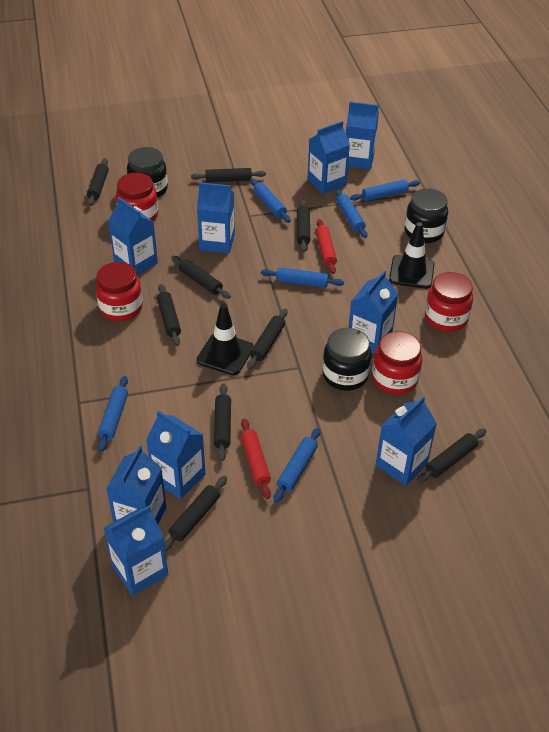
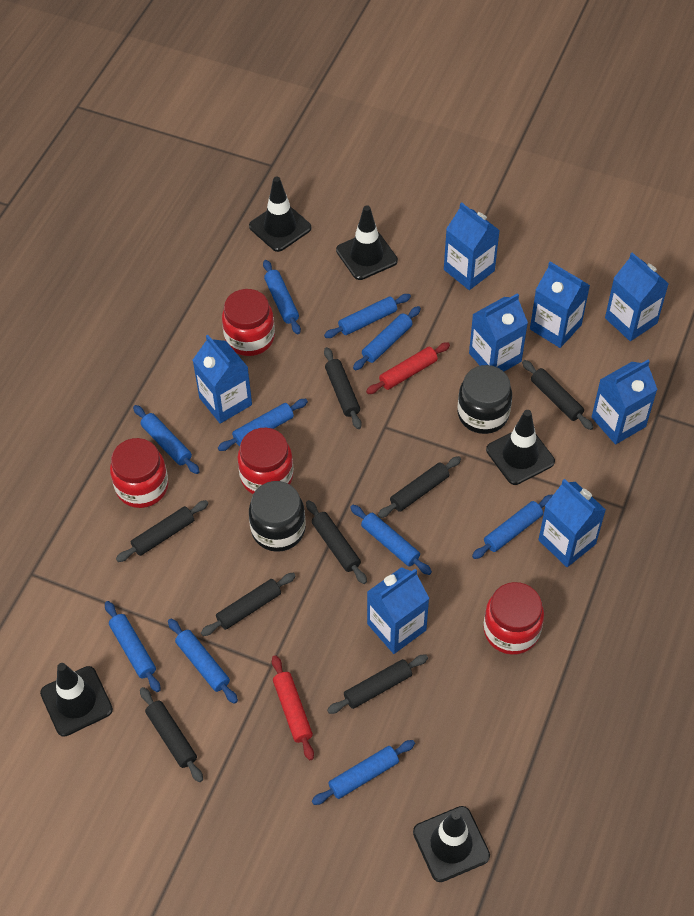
black jar: 3 -> 2
black rolling pin: 9 -> 8
black traffic cone: 2 -> 5
blue carton: 9 -> 8
blue rolling pin: 6 -> 10

